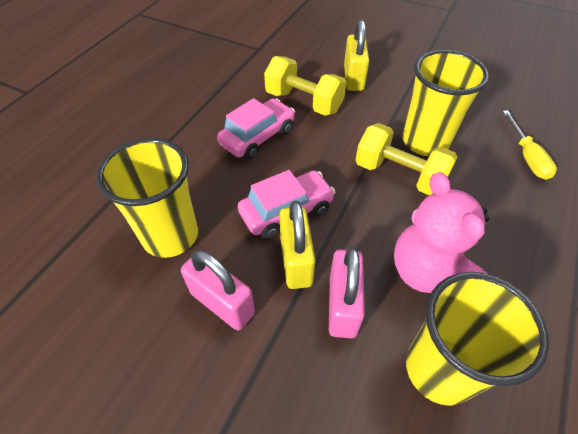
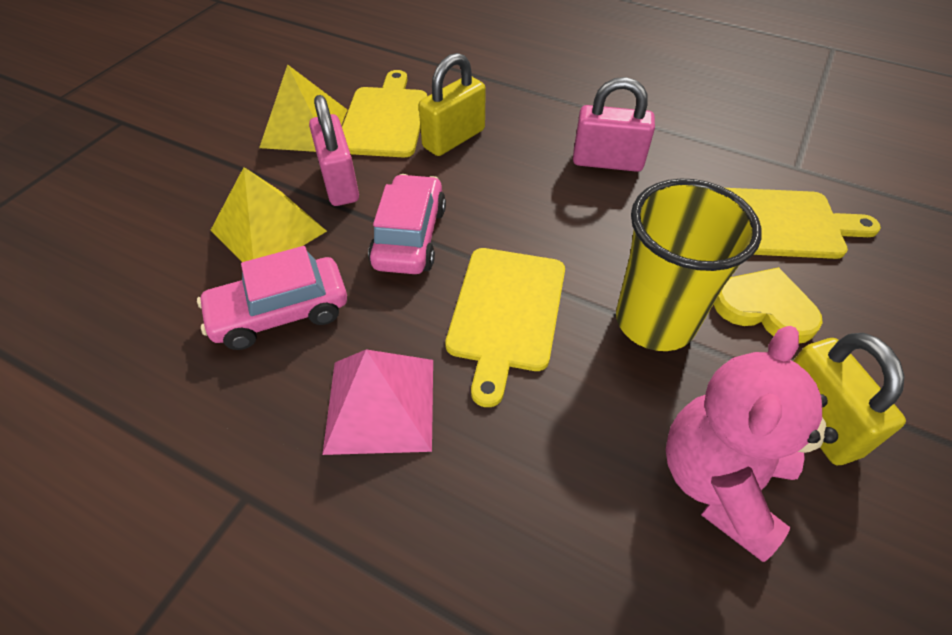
pink pyramid: 0 -> 1
yellow cup: 3 -> 1
yellow cutting board: 0 -> 3
yellow dumbbell: 2 -> 0
yellow heart: 0 -> 1
yellow pyramid: 0 -> 2
yellow screwdriver: 1 -> 0

